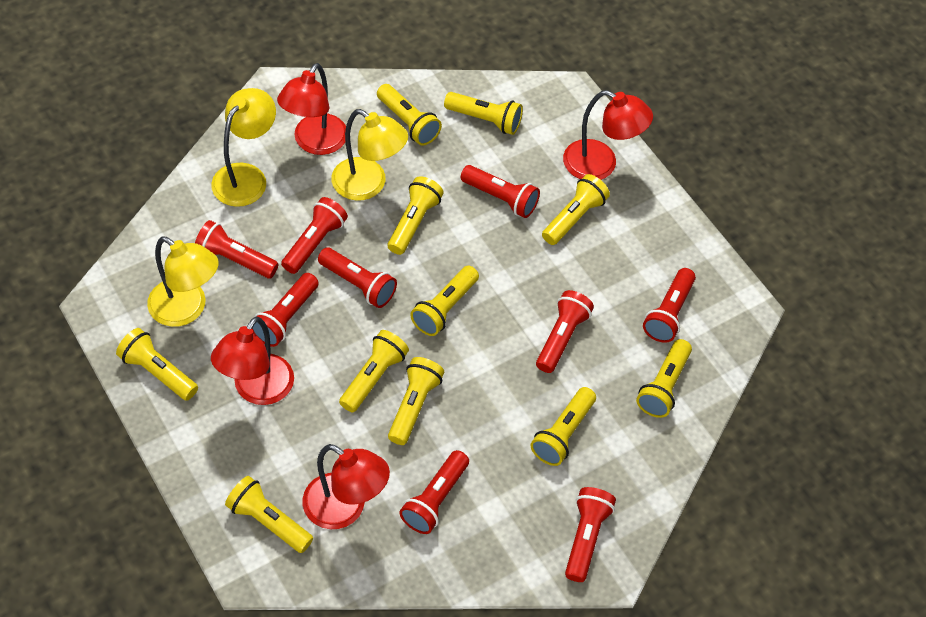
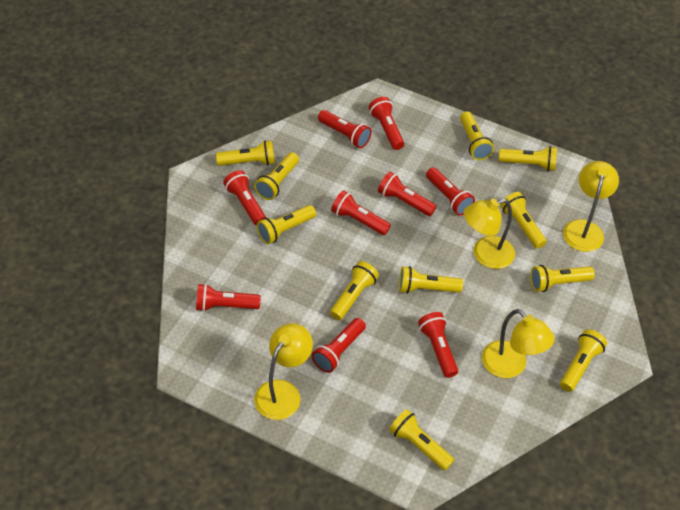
red lamp: 4 -> 0
yellow lamp: 3 -> 4

